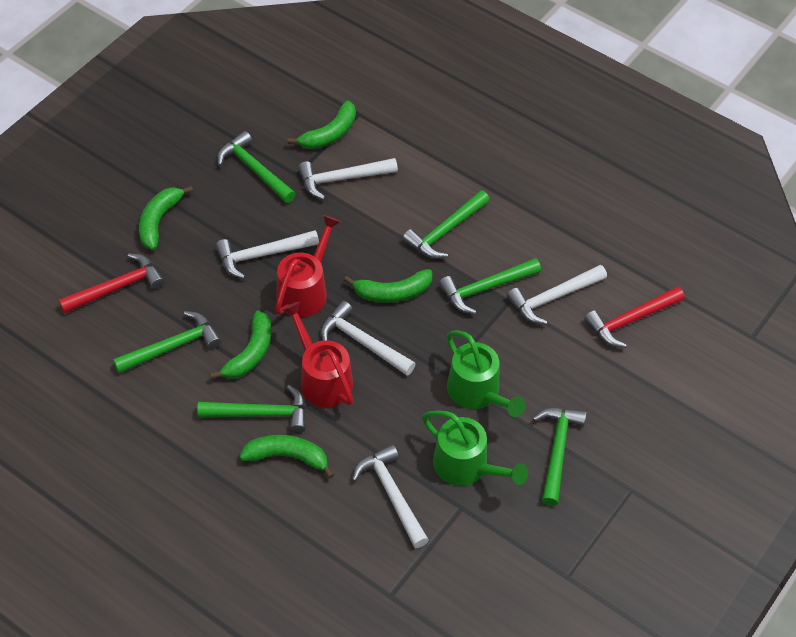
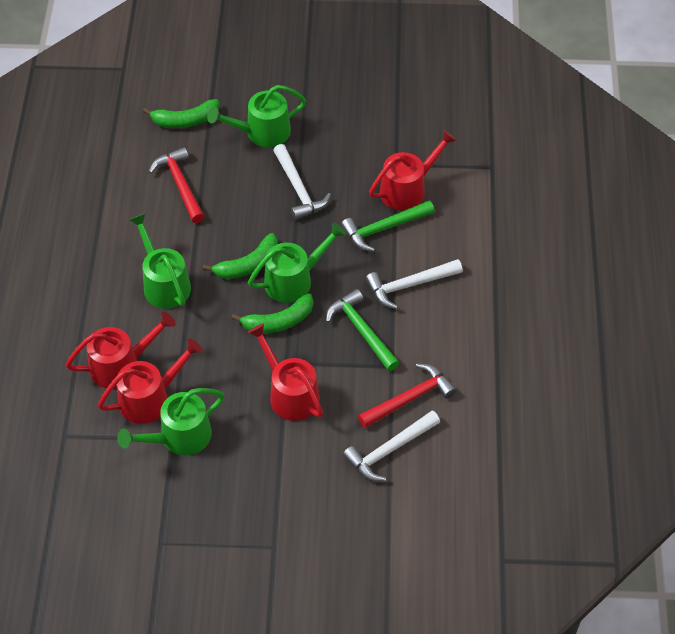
green banana: 5 -> 3
green hammer: 6 -> 2
green watering can: 2 -> 4
red watering can: 2 -> 4
white hammer: 5 -> 3

